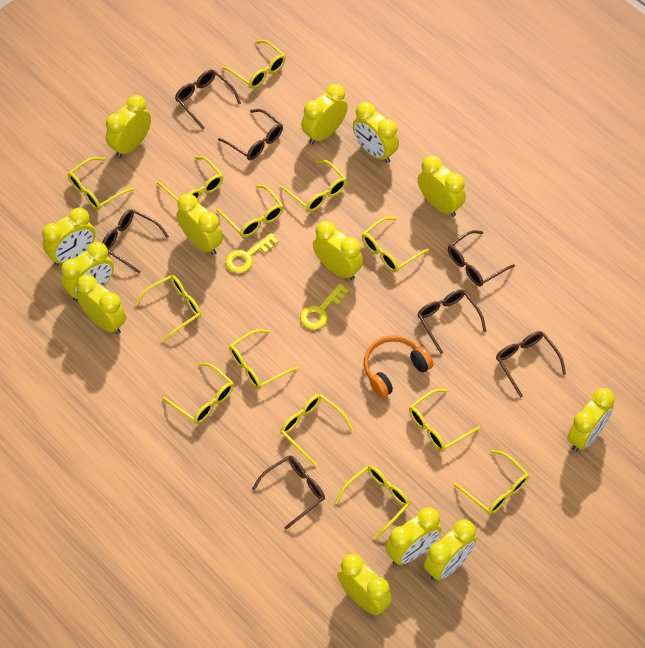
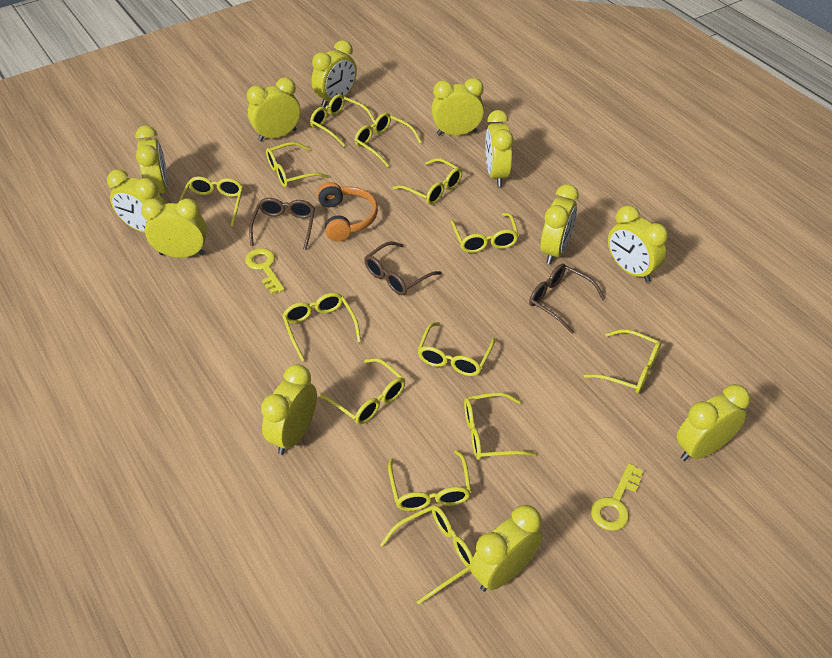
brown glasses: 7 -> 3
yellow clock: 13 -> 12

